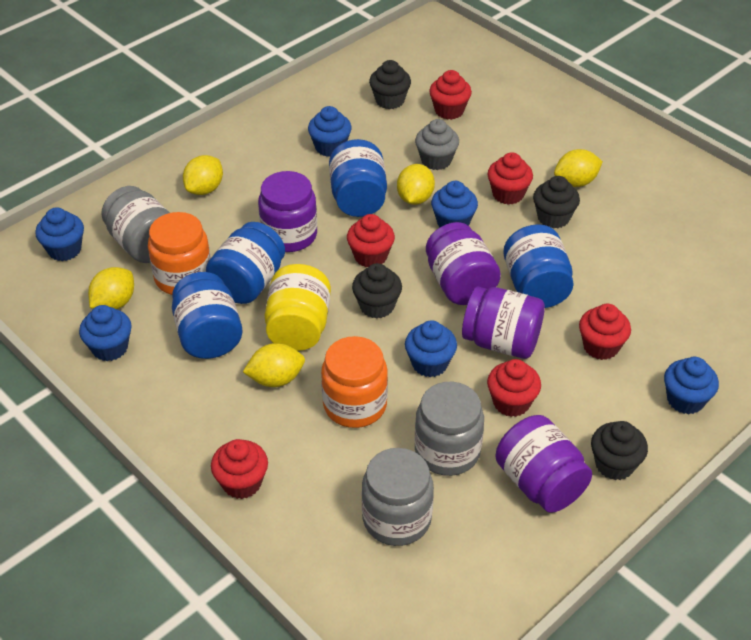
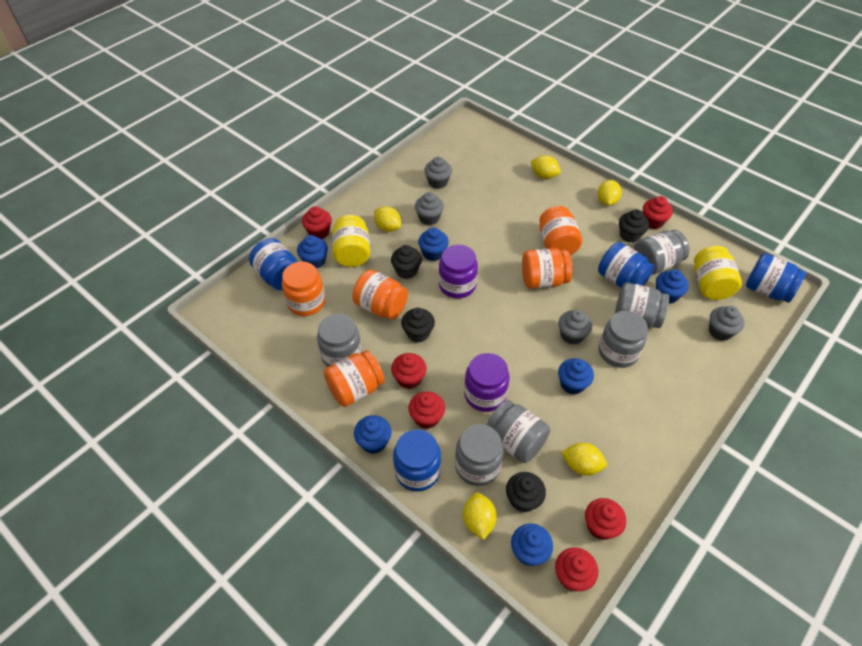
grey cupcake: 1 -> 4
grey jar: 3 -> 6
orange jar: 2 -> 5
purple jar: 4 -> 2
yellow jar: 1 -> 2

